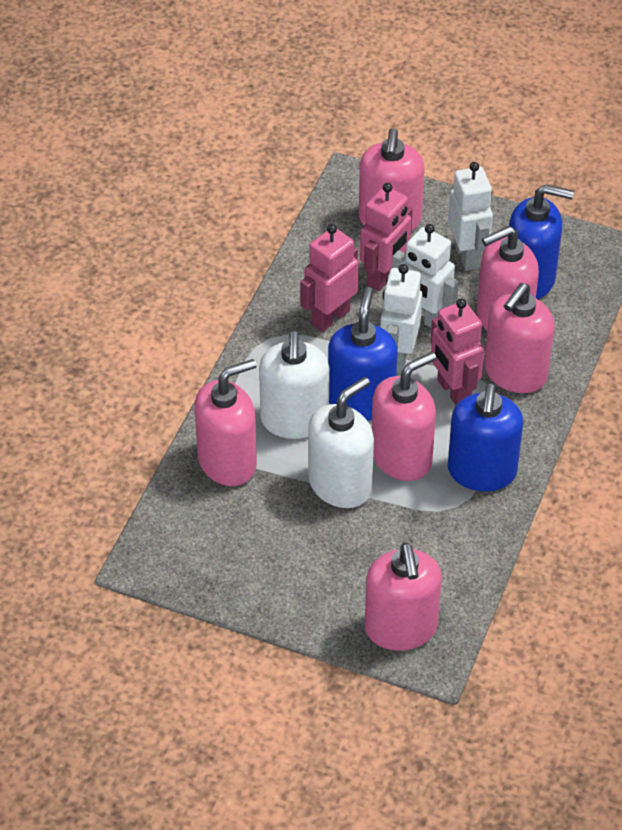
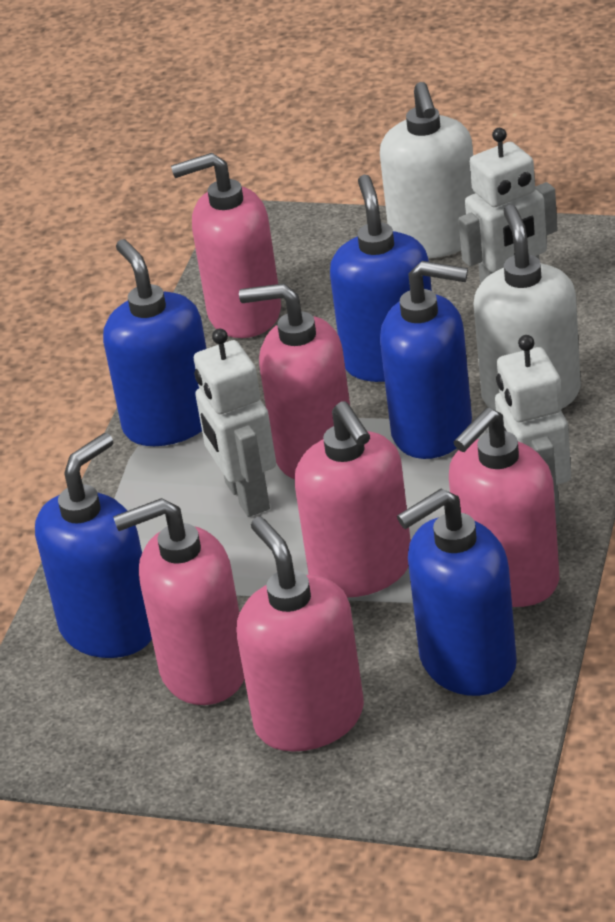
blue soap dispenser: 3 -> 5
pink robot: 3 -> 0

